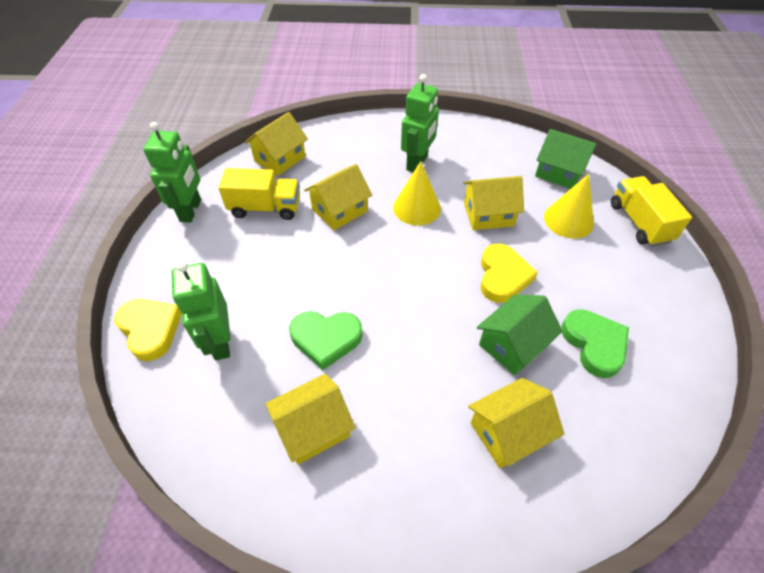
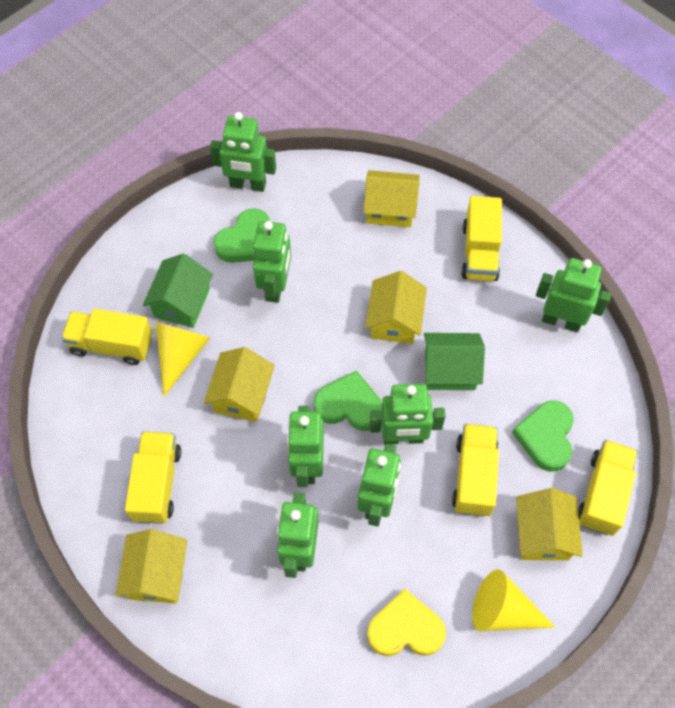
green heart: 2 -> 3
green robot: 3 -> 7
yellow heart: 2 -> 1
yellow truck: 2 -> 5

